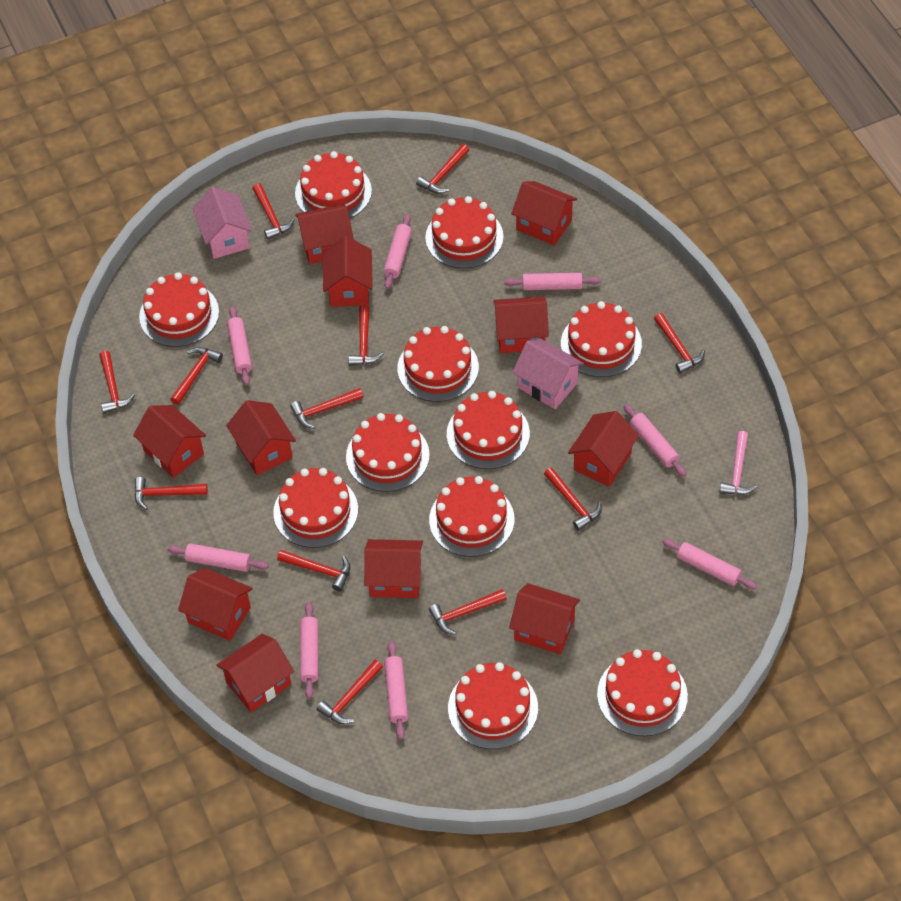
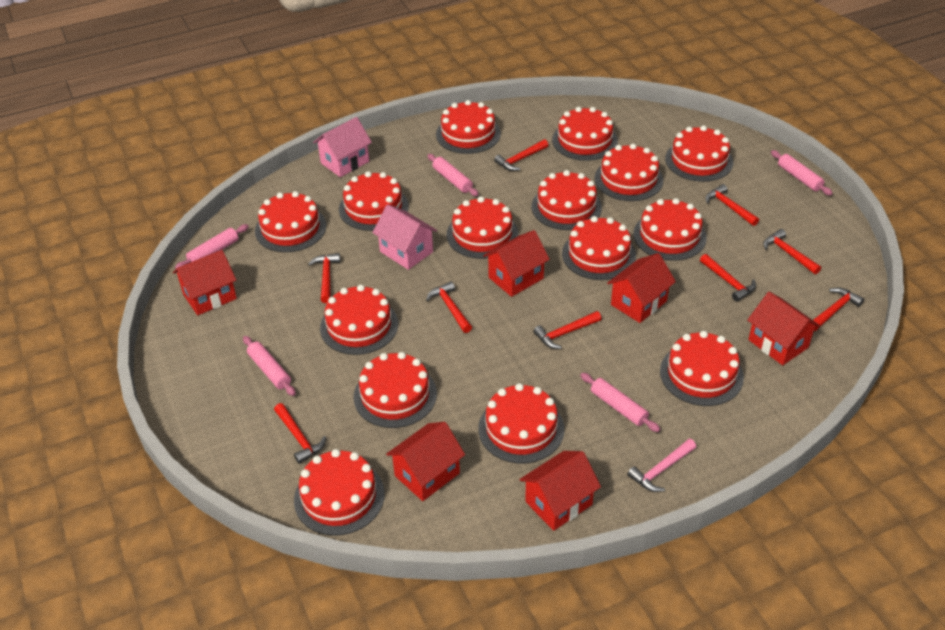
pink rolling pin: 8 -> 5
red cake: 11 -> 15
red hammer: 12 -> 9
red house: 11 -> 6

